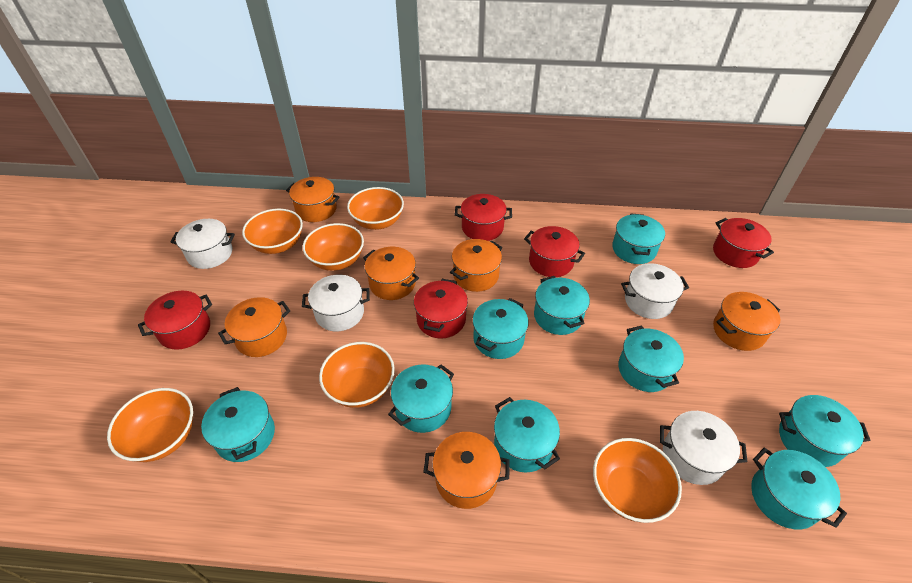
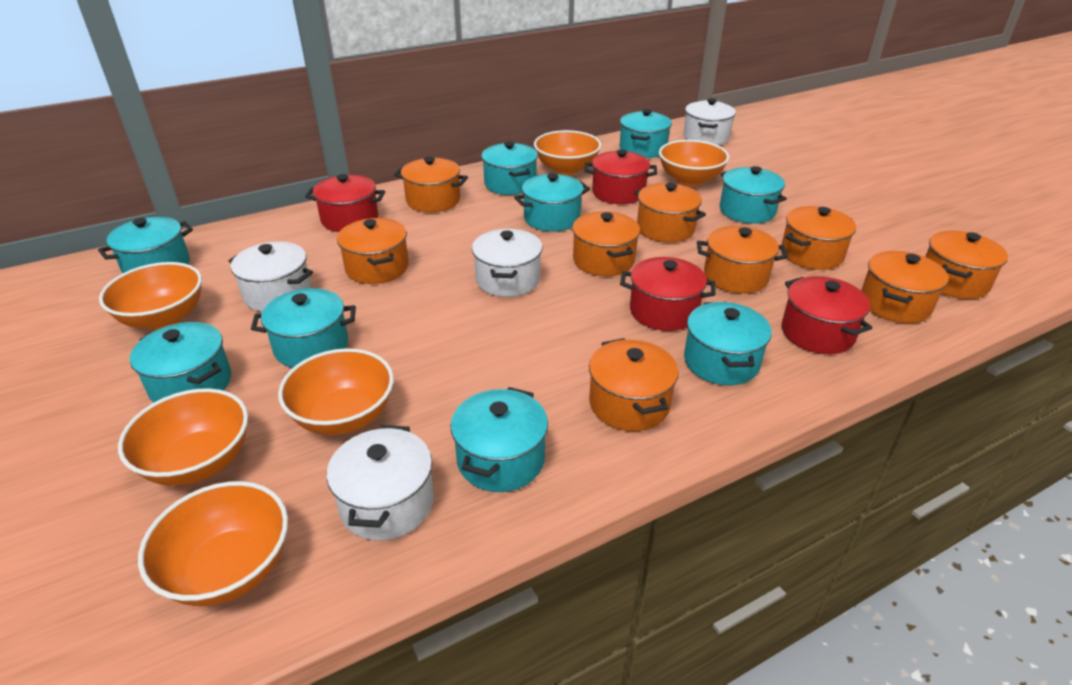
orange pot: 6 -> 9
red pot: 5 -> 4

